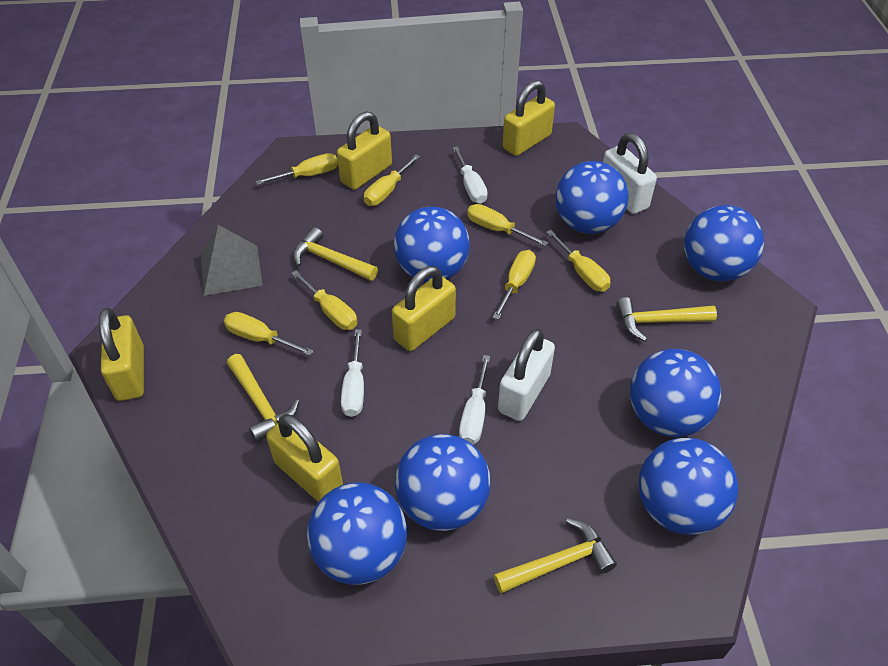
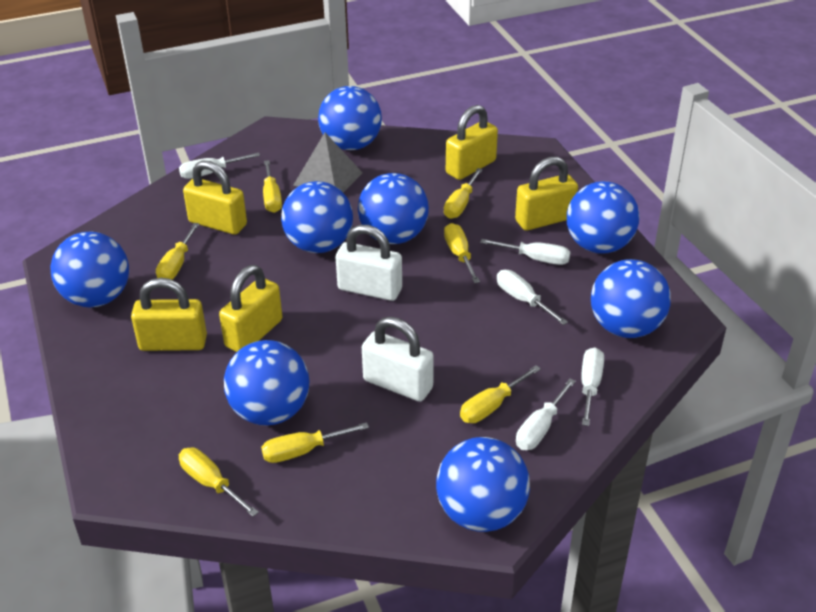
blue ball: 7 -> 8
white screwdriver: 3 -> 5
yellow hammer: 4 -> 0

